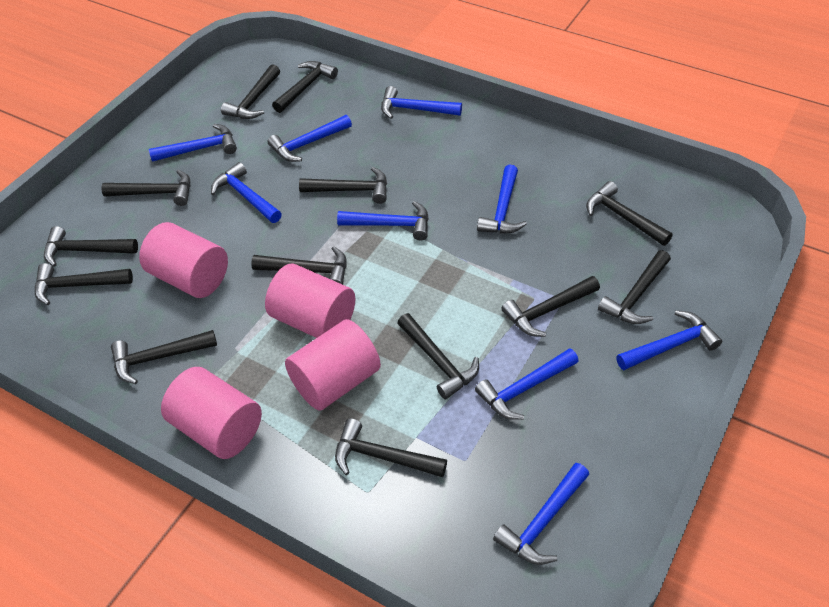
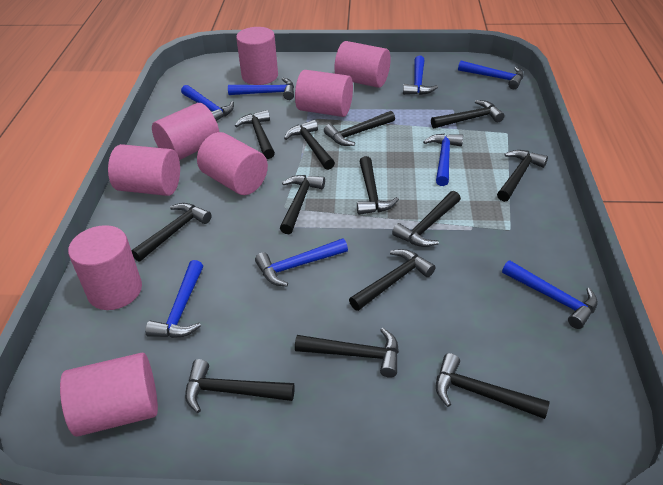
blue hammer: 9 -> 8
pink cylinder: 4 -> 8

